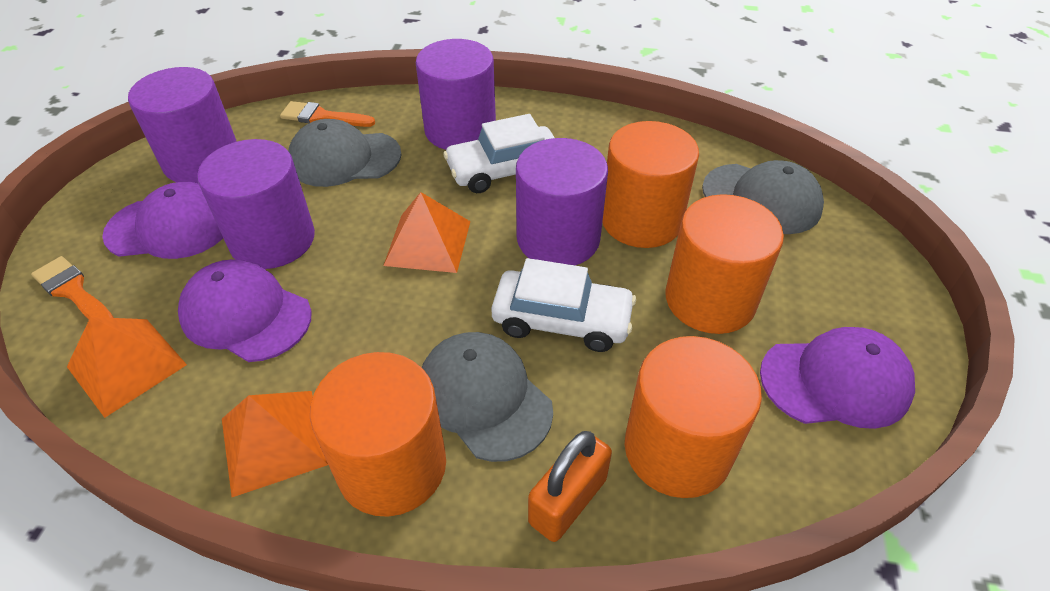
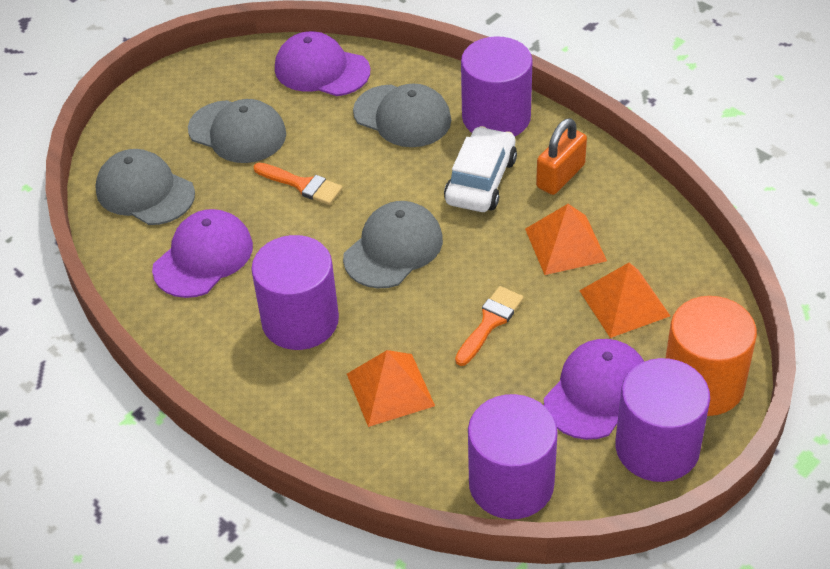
grey cap: 3 -> 4
orange cylinder: 4 -> 1
white car: 2 -> 1

